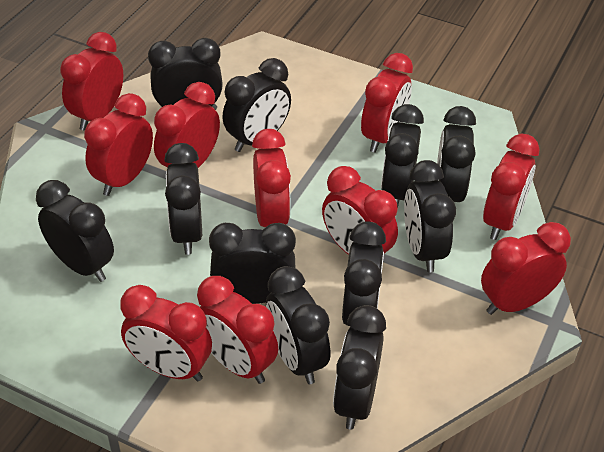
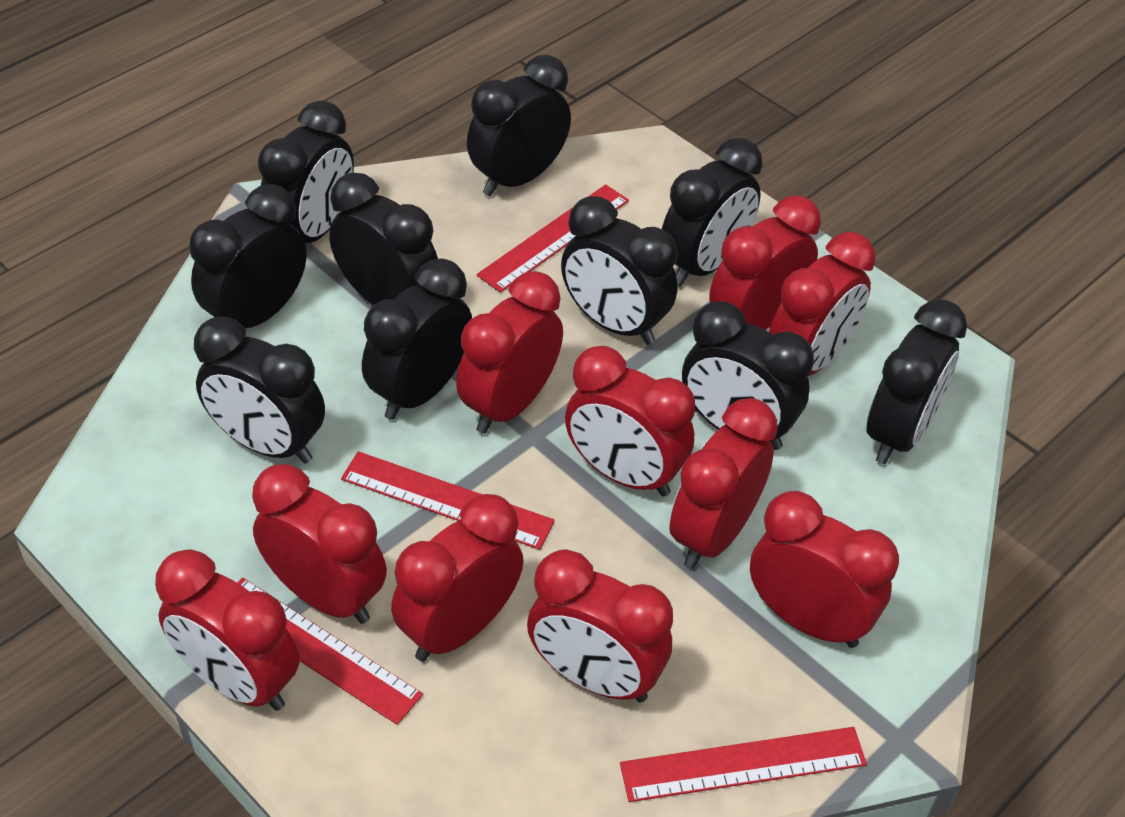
black clock: 11 -> 10
red ruler: 0 -> 4

